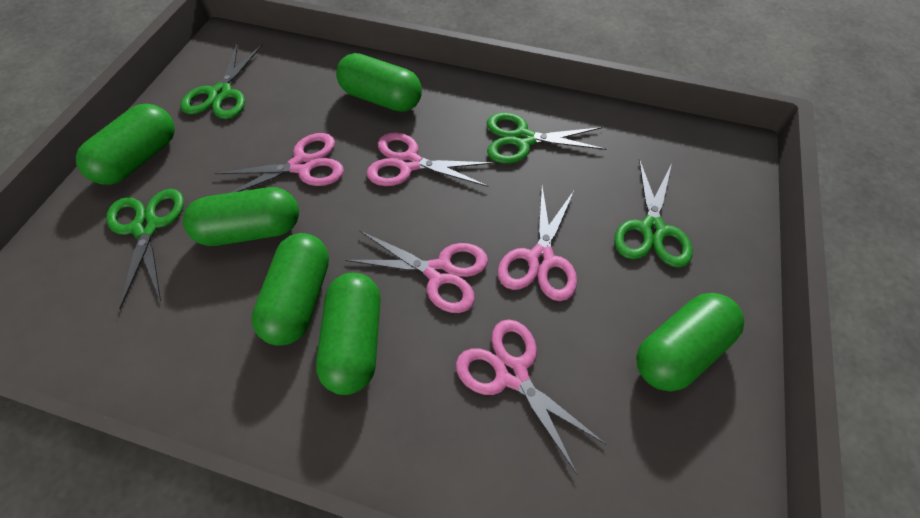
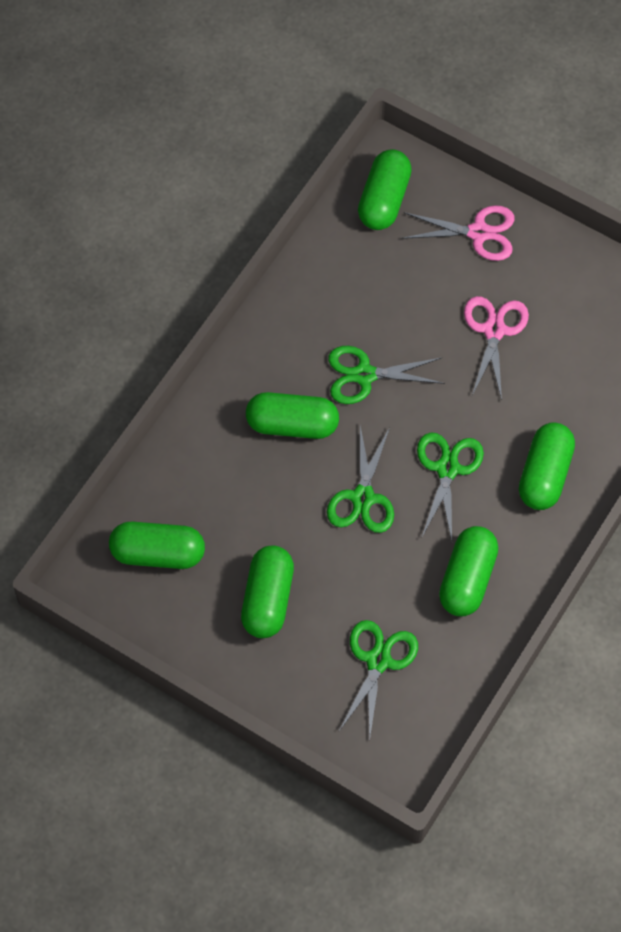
pink scissors: 5 -> 2

